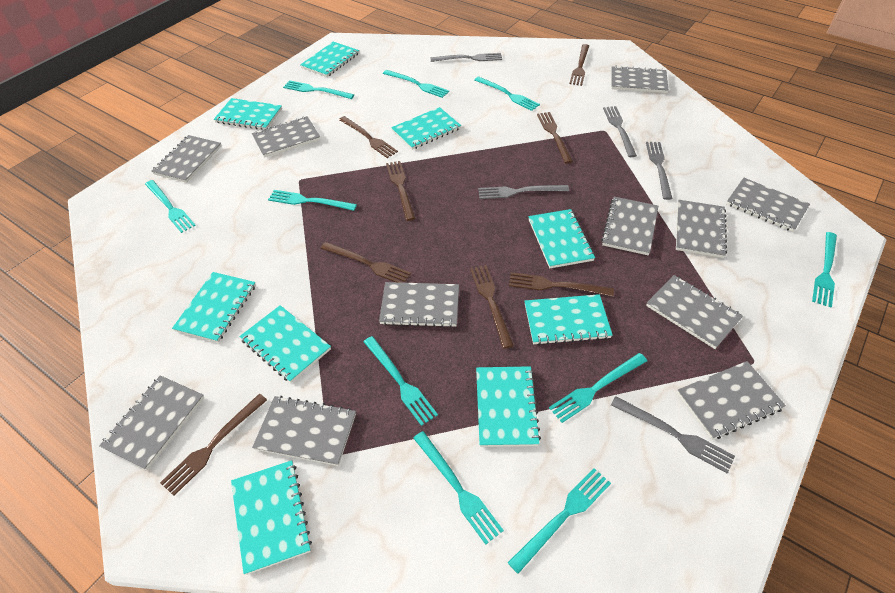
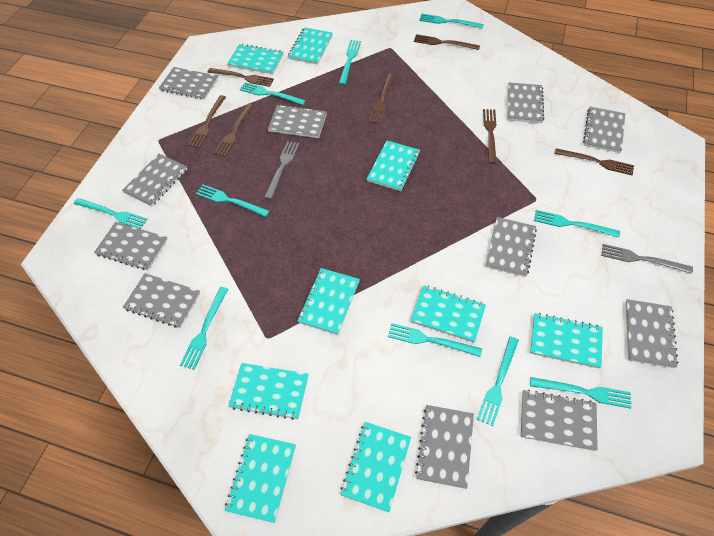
brown fork: 8 -> 7
grey fork: 5 -> 2

